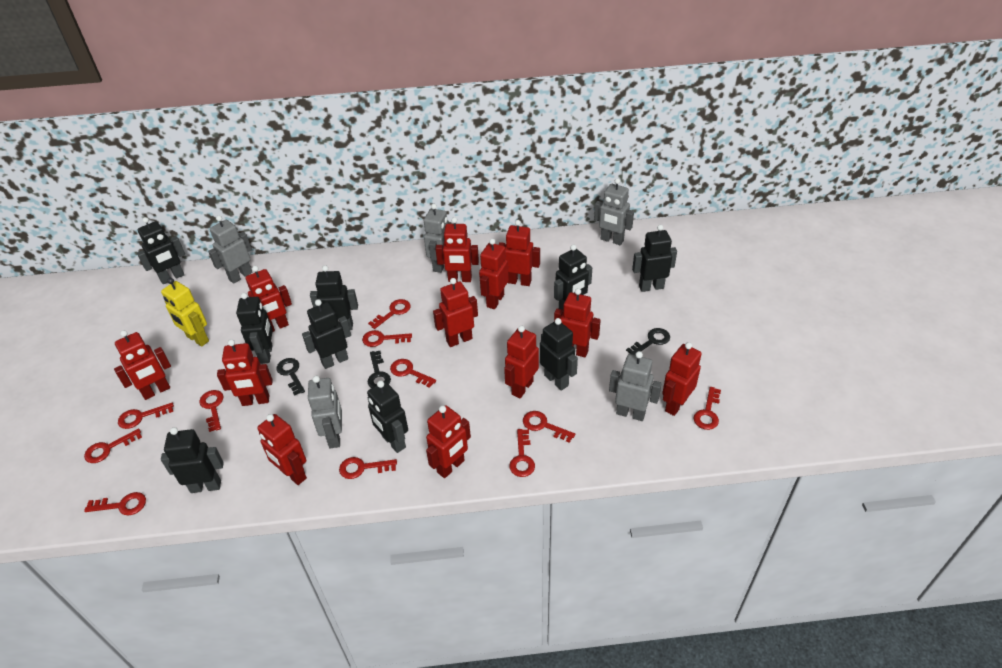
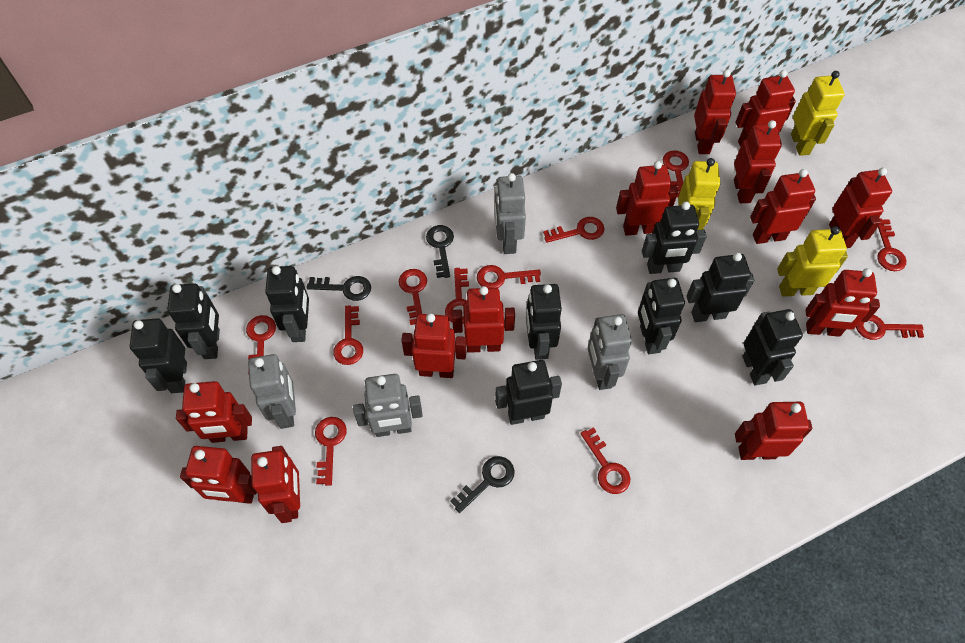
grey robot: 5 -> 4
red robot: 12 -> 13
yellow robot: 1 -> 3

